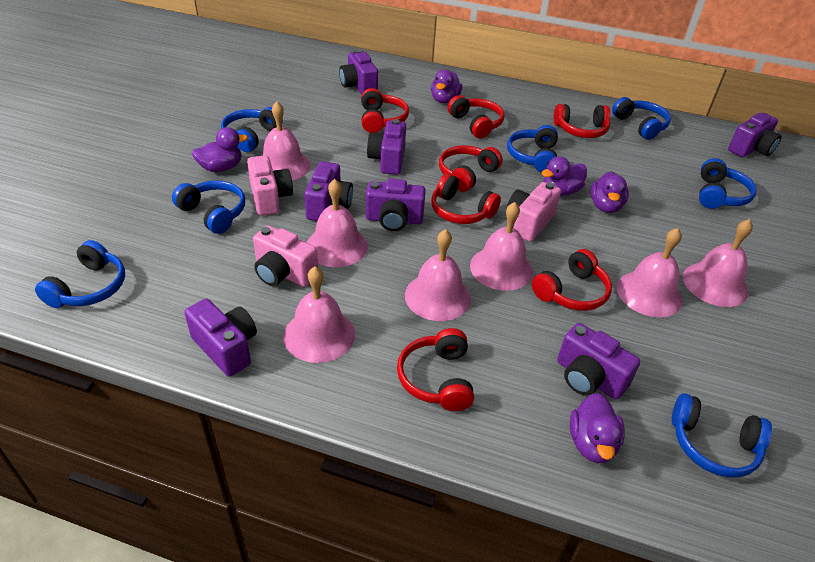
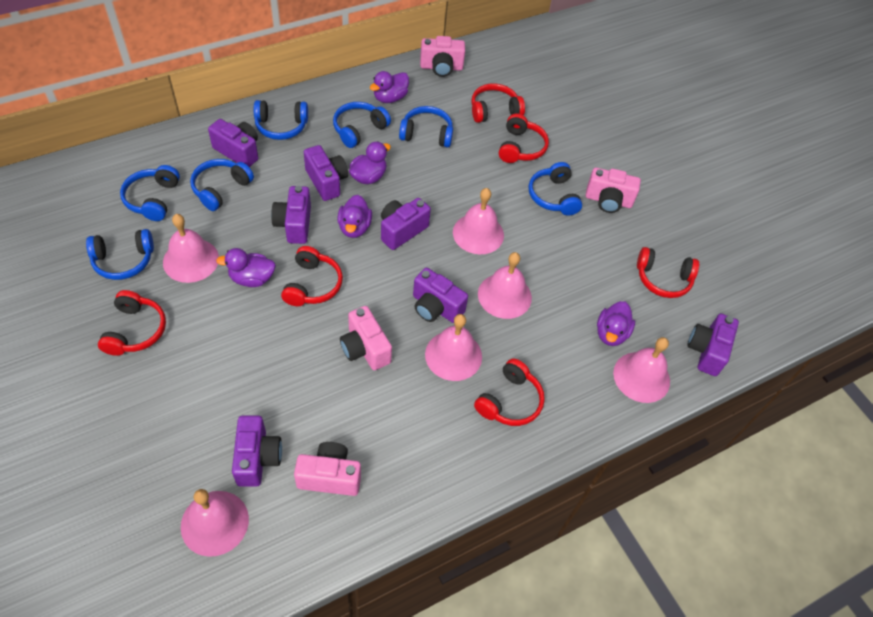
pink bell: 7 -> 6
pink camera: 3 -> 4
red headphones: 7 -> 6

